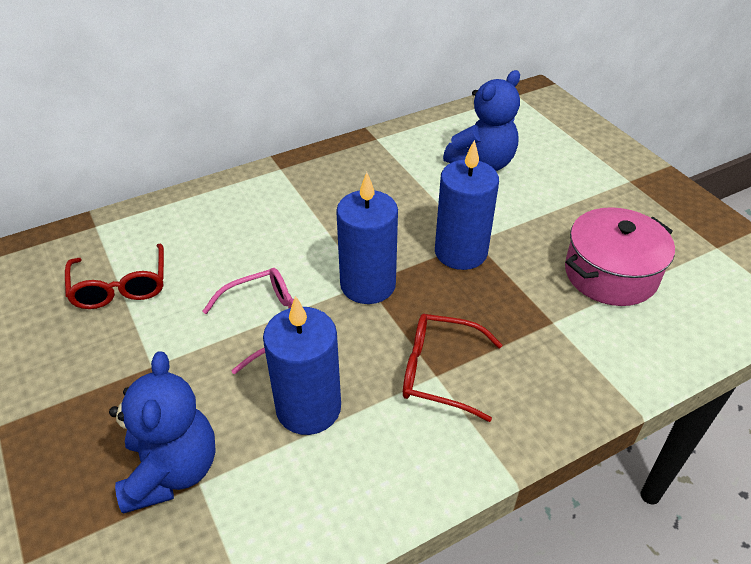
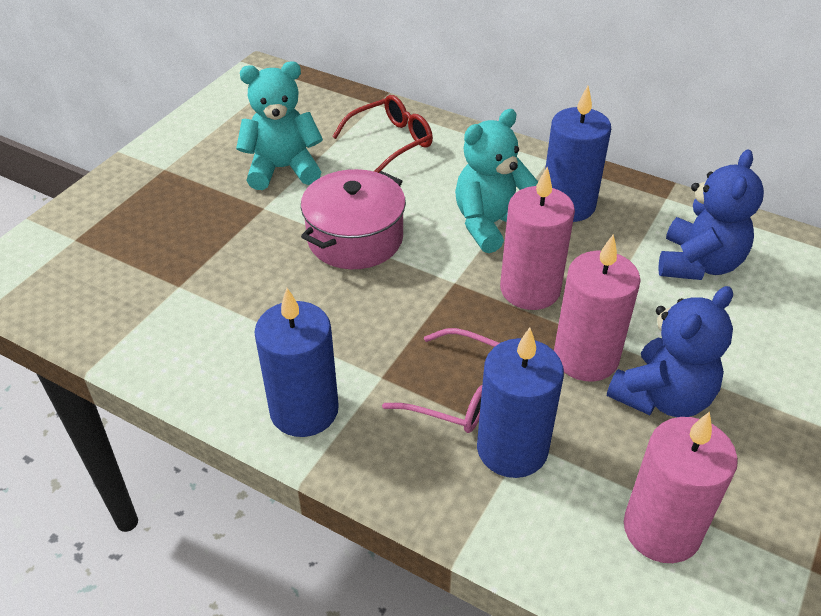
pink candle: 0 -> 3
red glasses: 2 -> 1
turquoise teddy bear: 0 -> 2

